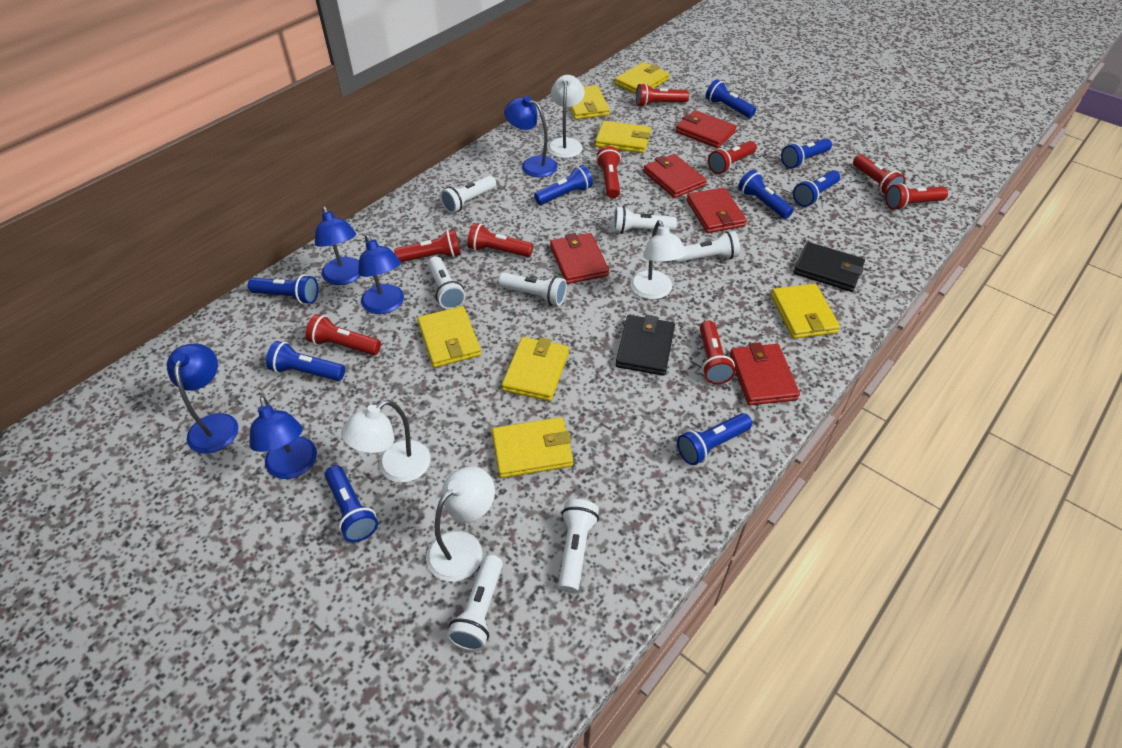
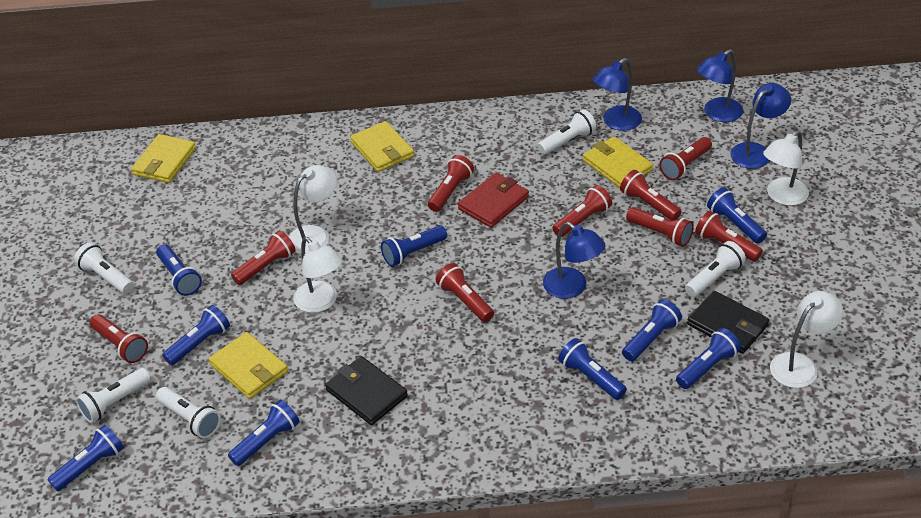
blue lamp: 5 -> 4
red wallet: 5 -> 1
white flashlight: 7 -> 5
yellow wallet: 7 -> 4

